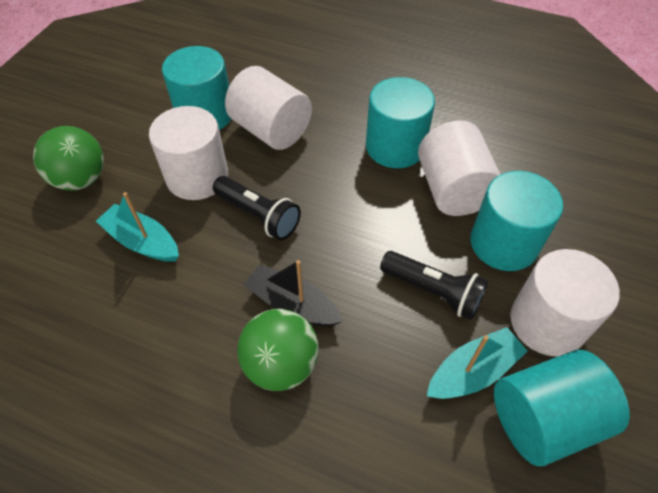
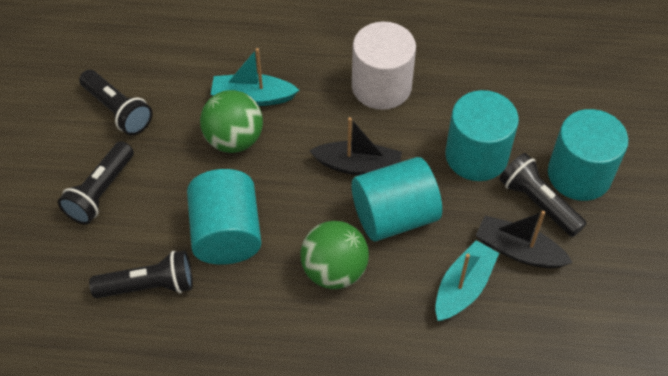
black boat: 1 -> 2
black flashlight: 2 -> 4
white cylinder: 4 -> 1

